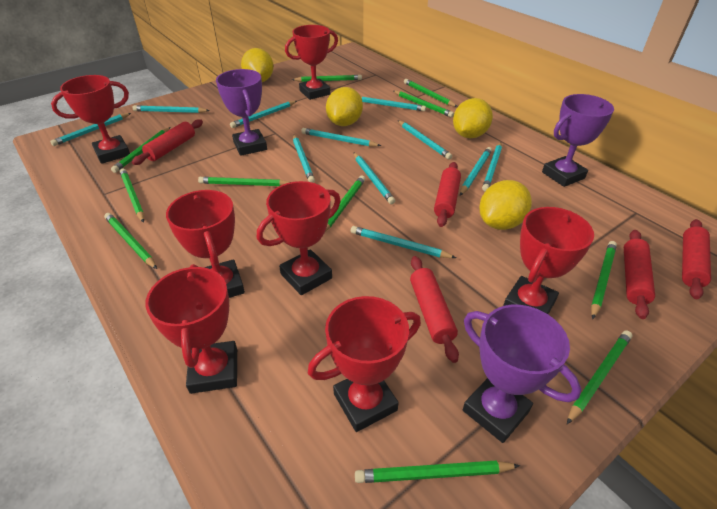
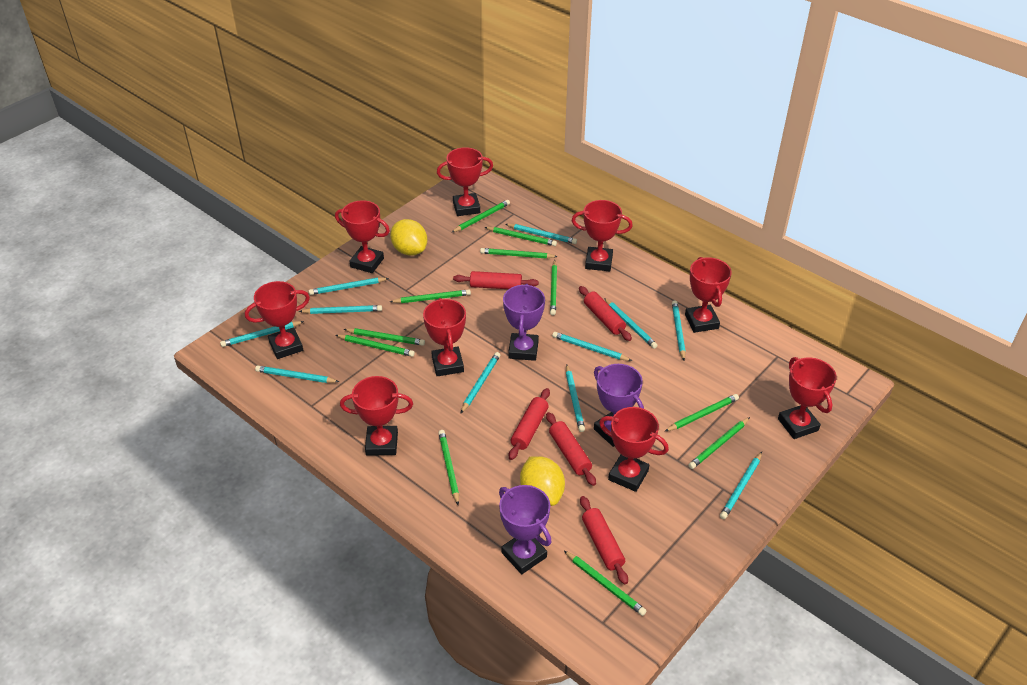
red trophy: 7 -> 9
yellow lemon: 4 -> 2

